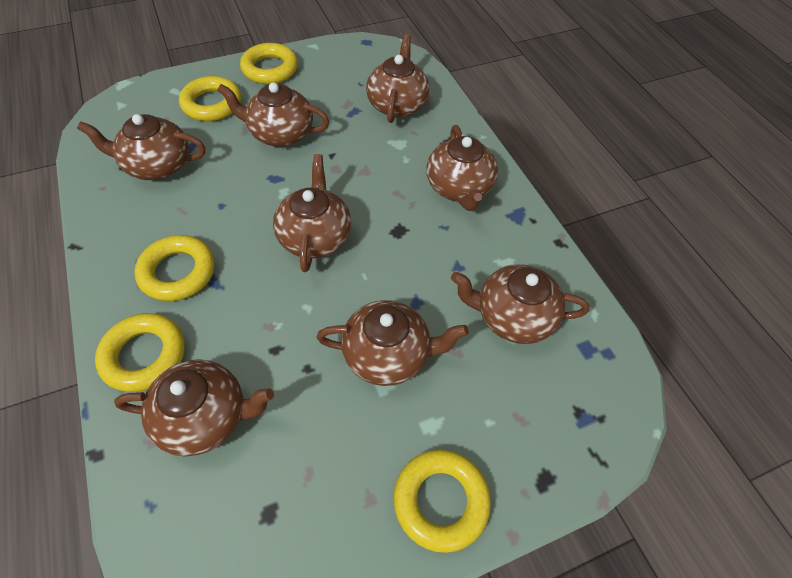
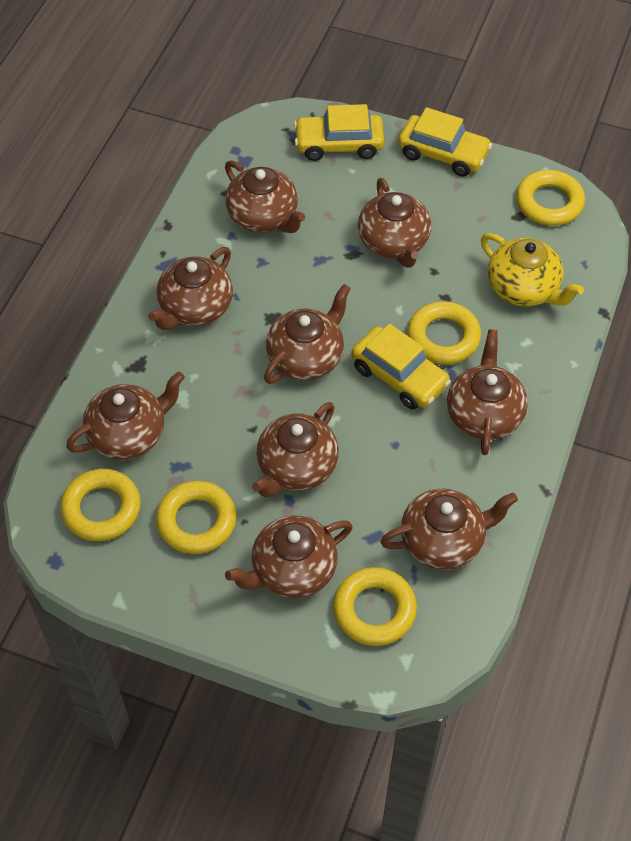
brown teapot: 8 -> 9
yellow car: 0 -> 3
yellow teapot: 0 -> 1

